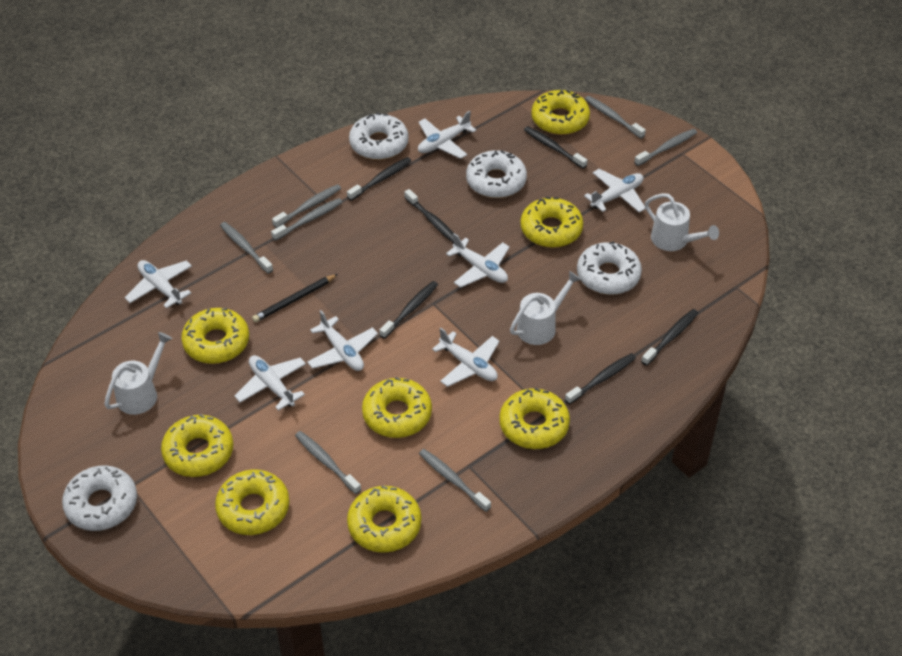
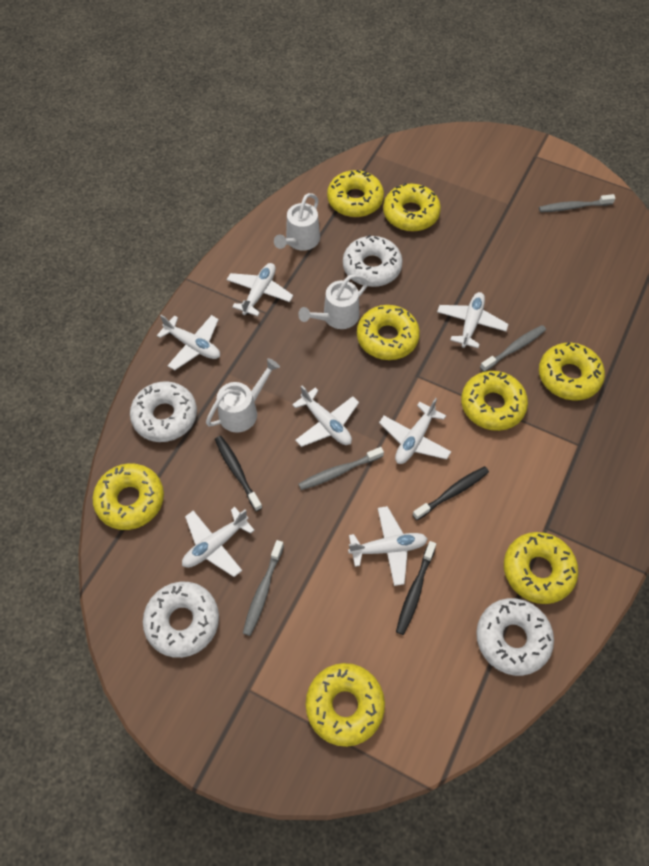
black pencil: 1 -> 0
black toothbrush: 6 -> 3
grey toothbrush: 7 -> 4

